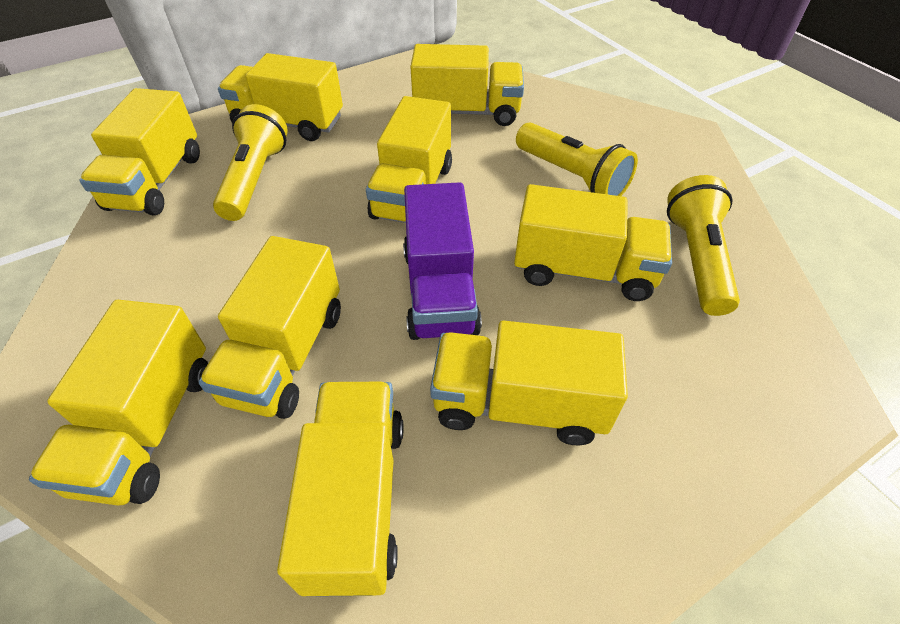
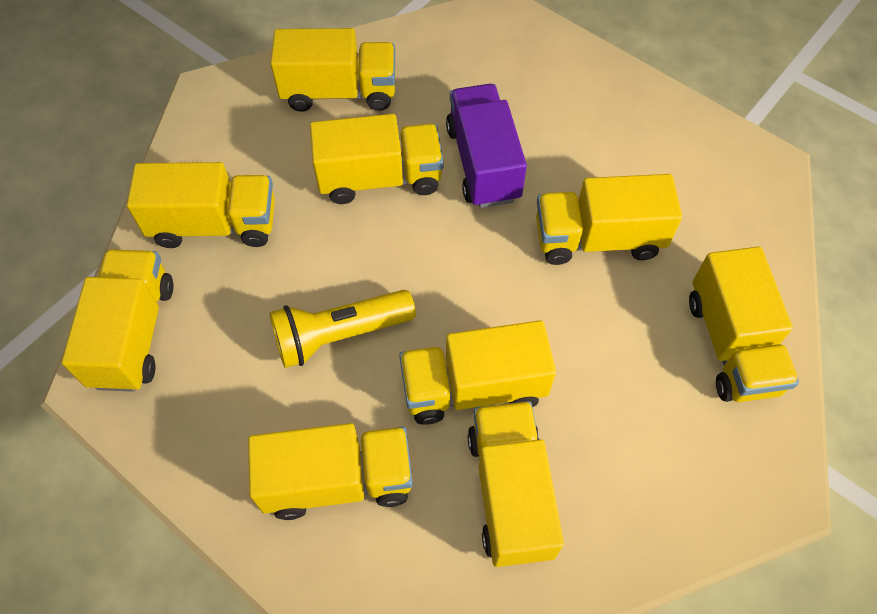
yellow flashlight: 3 -> 1

